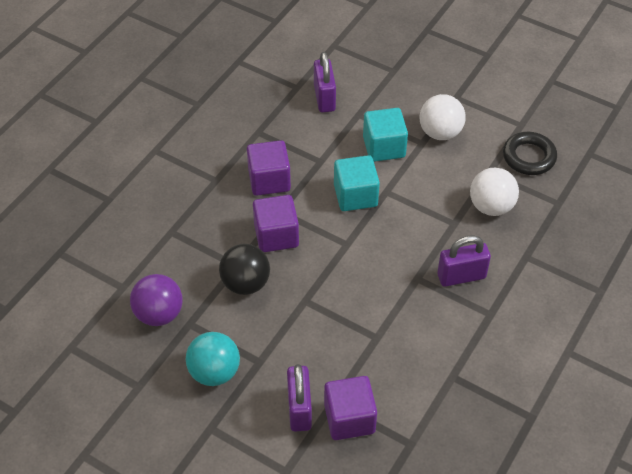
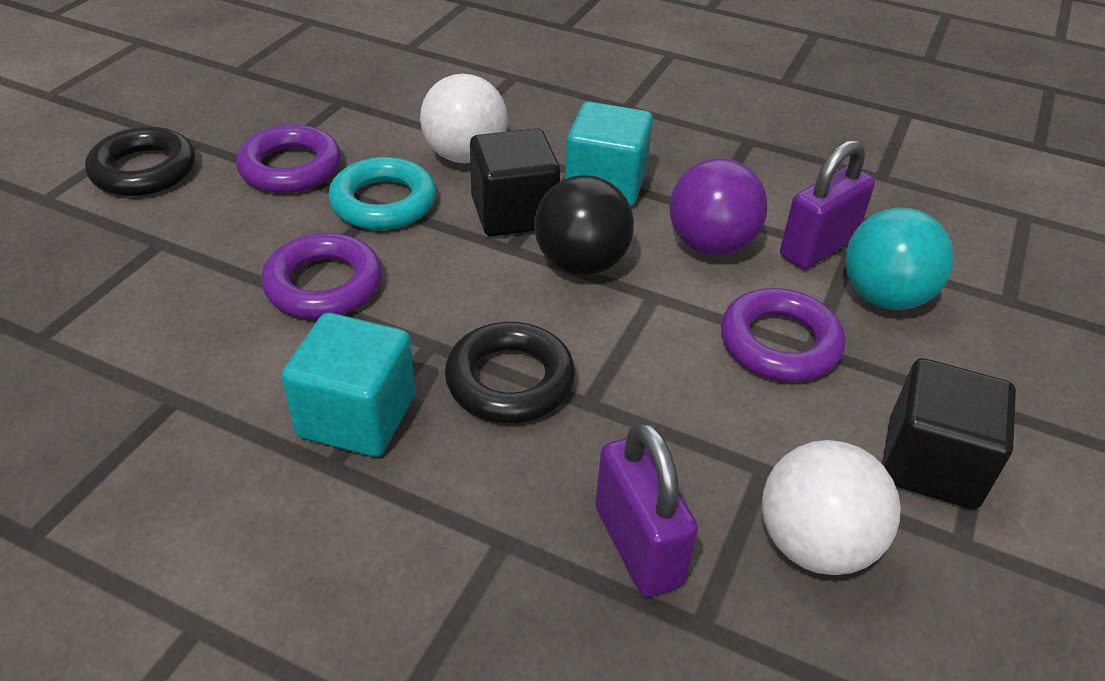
black cube: 0 -> 2
black ring: 1 -> 2
purple cube: 3 -> 0
purple padlock: 3 -> 2
purple ring: 0 -> 3
turquoise ring: 0 -> 1

